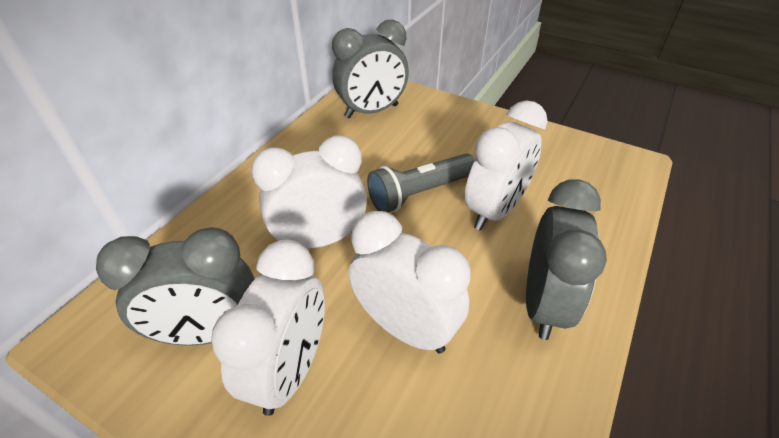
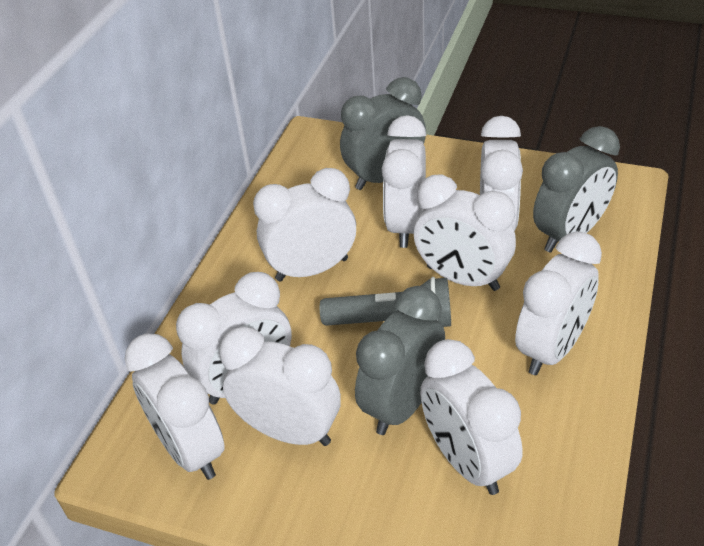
white clock: 4 -> 9

